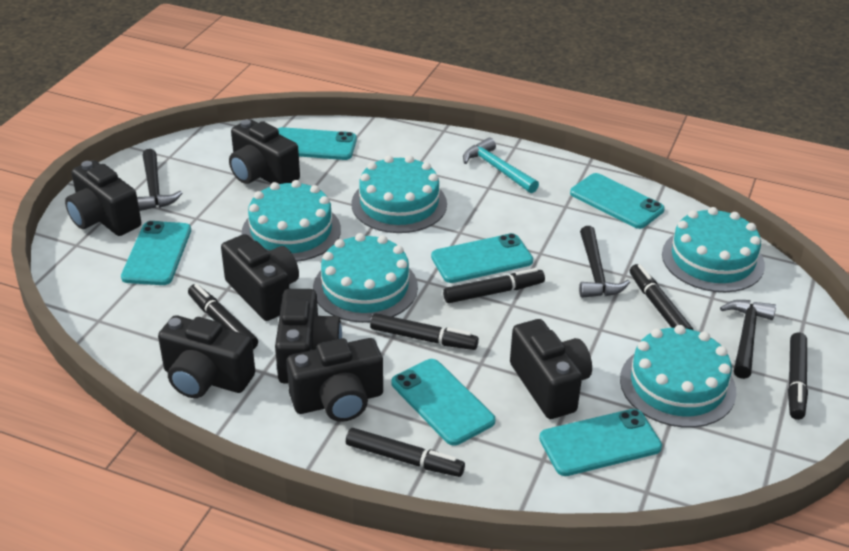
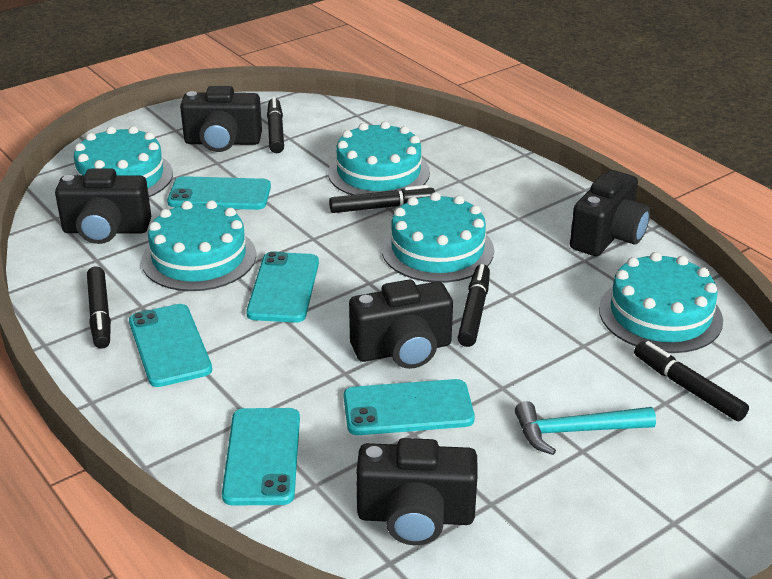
black camera: 7 -> 5
black hammer: 3 -> 0
black marker: 6 -> 5
turquoise phone: 6 -> 5

